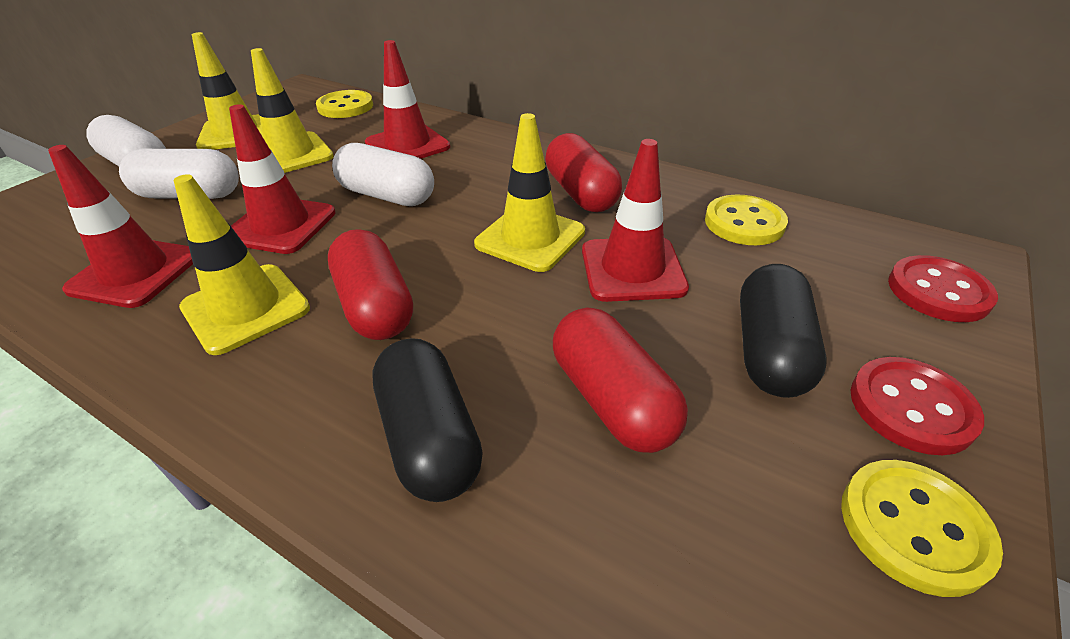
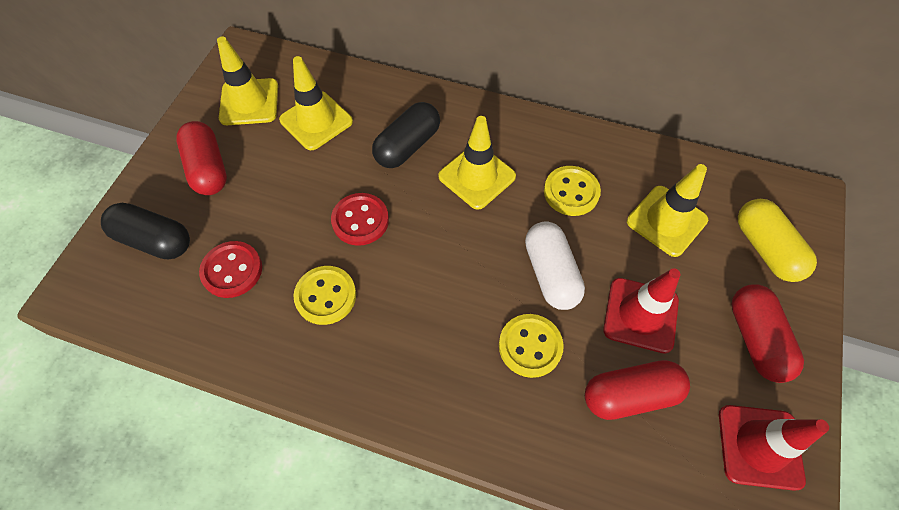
red traffic cone: 4 -> 2
white capsule: 3 -> 1
yellow capsule: 0 -> 1

